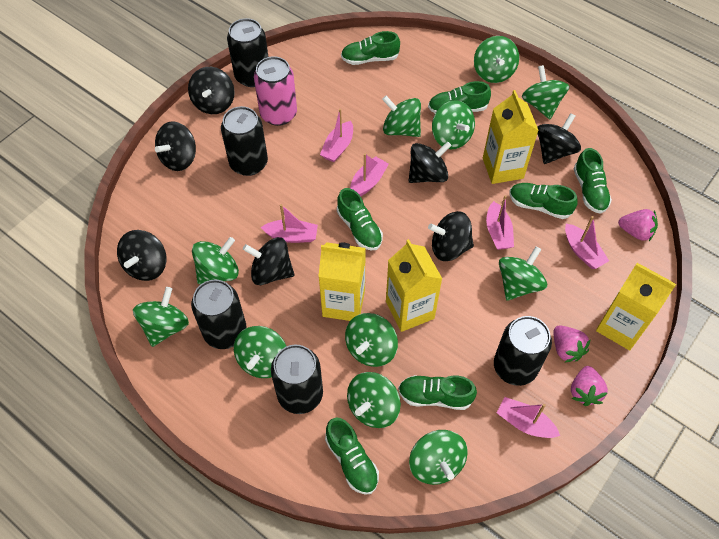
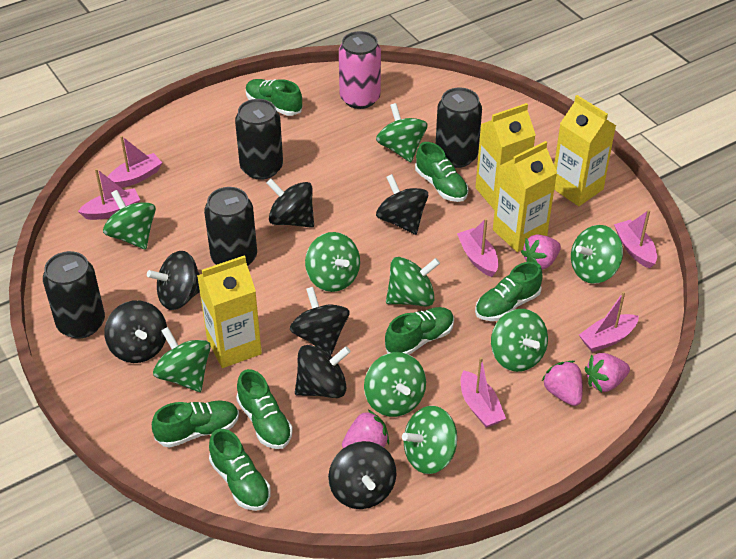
black can: 5 -> 4
green spinning top: 11 -> 9
pink strawberry: 3 -> 4

